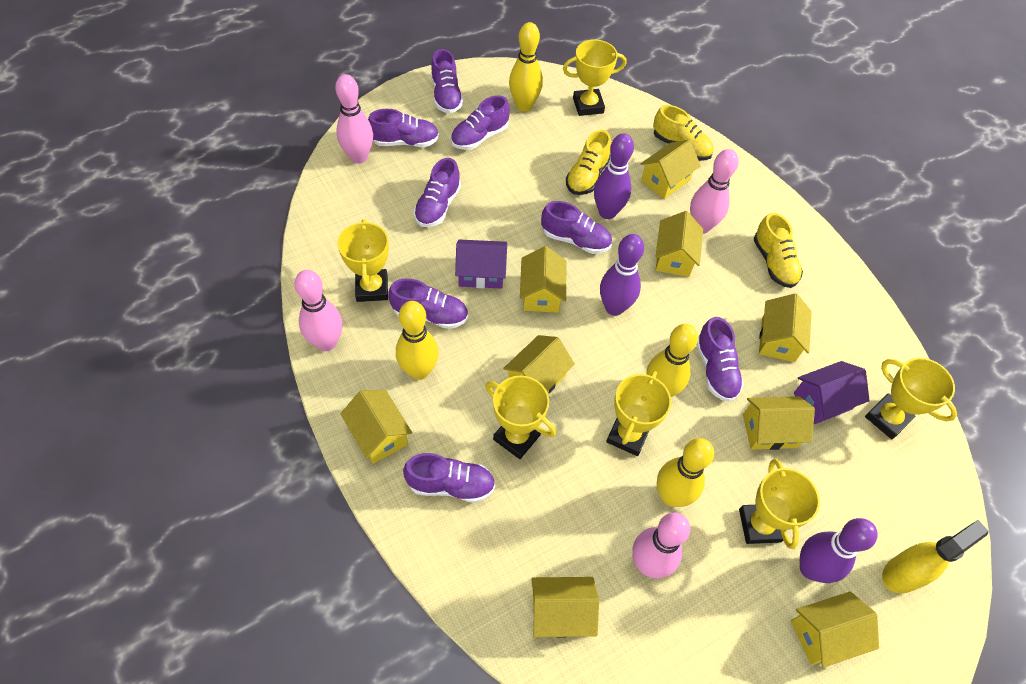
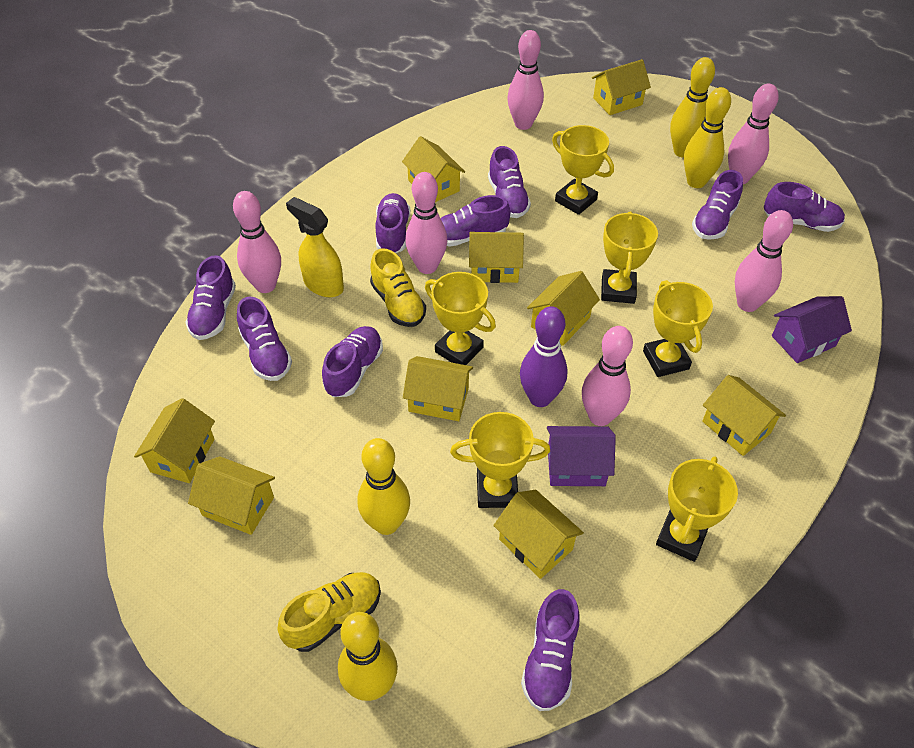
pink bowling pin: 4 -> 6
purple bowling pin: 3 -> 1
purple shoe: 8 -> 9
yellow shoe: 3 -> 2

